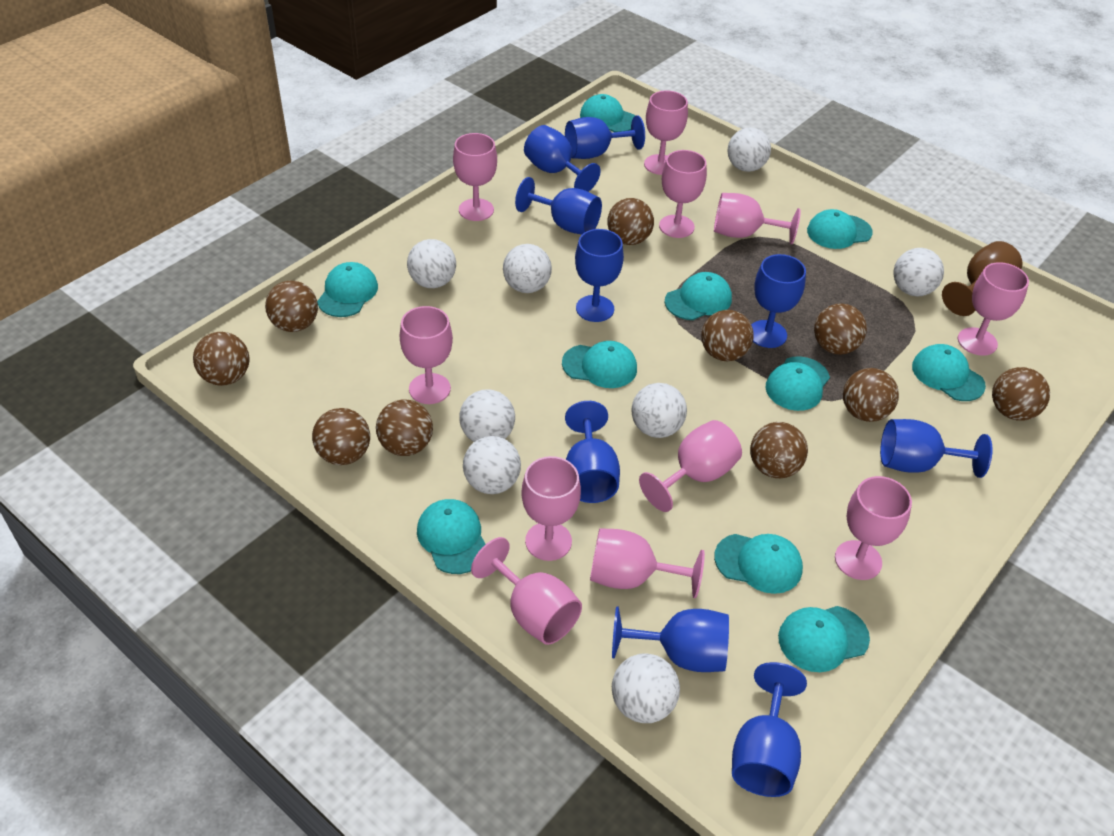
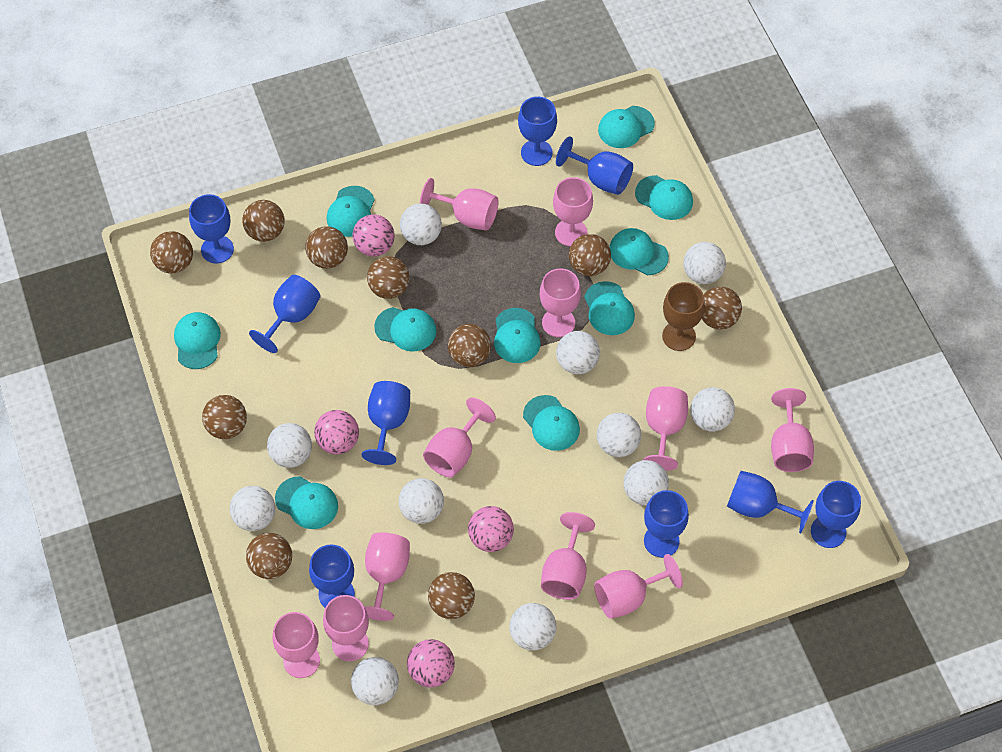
pink ball: 0 -> 4
white ball: 8 -> 11

